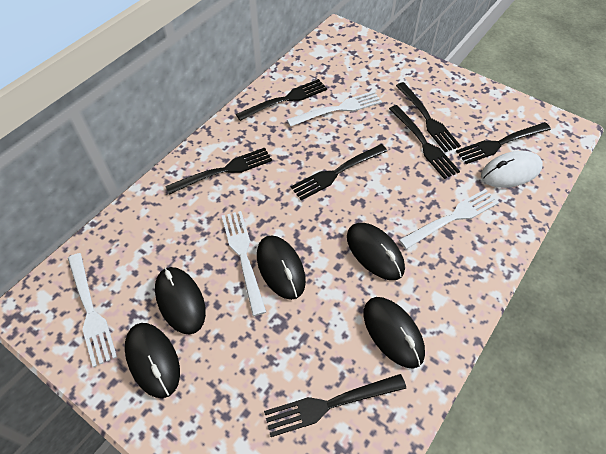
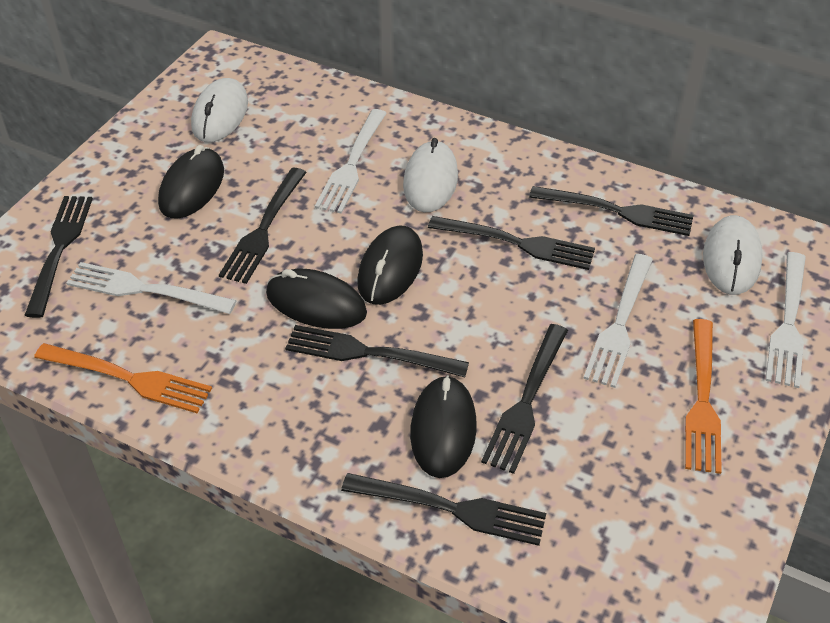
black mouse: 5 -> 4
orange fork: 0 -> 2
white mouse: 1 -> 3

